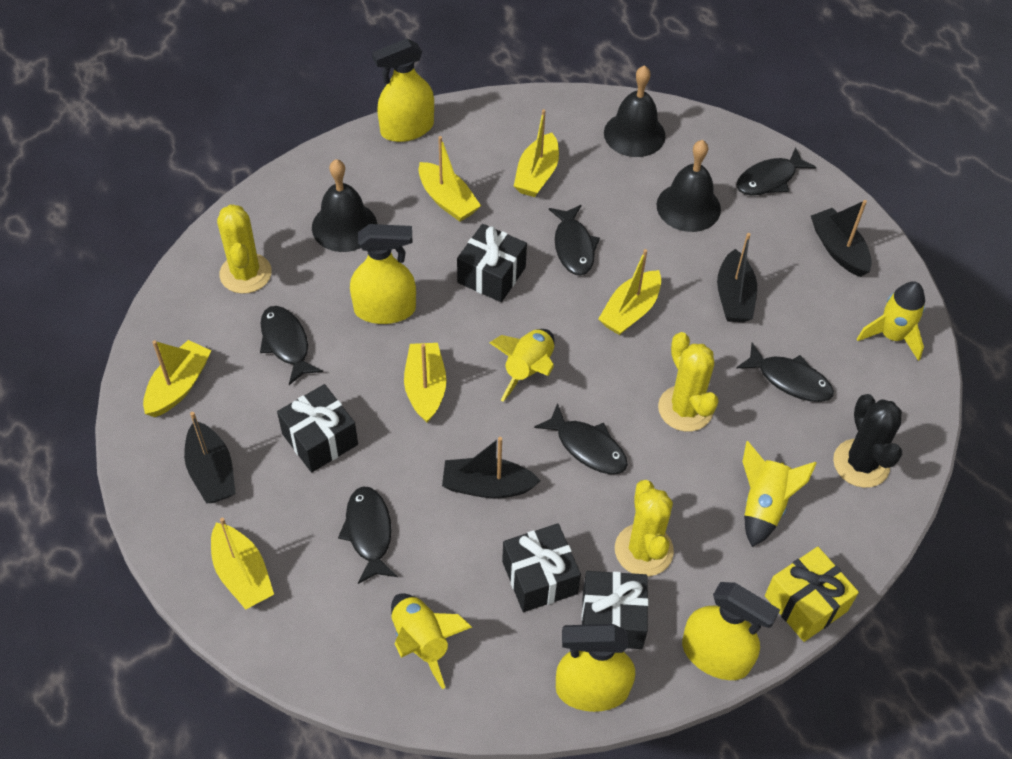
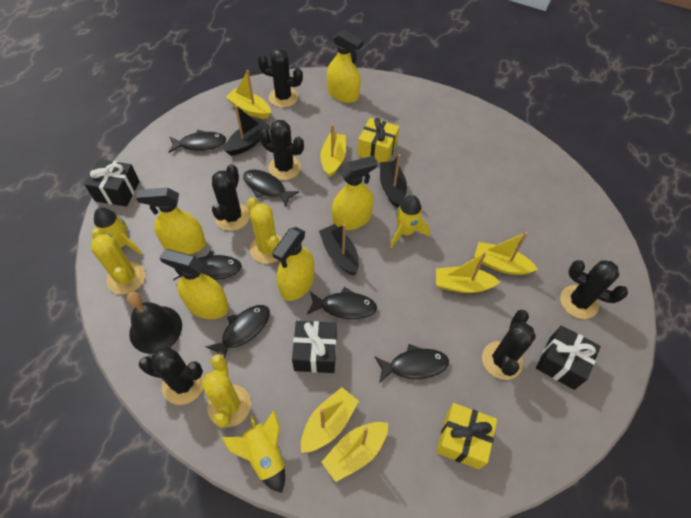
black bell: 3 -> 1
black boat: 4 -> 3
black cactus: 1 -> 6
black gift: 4 -> 3
yellow gift: 1 -> 2
yellow rocket: 4 -> 3
yellow spray bottle: 4 -> 5

